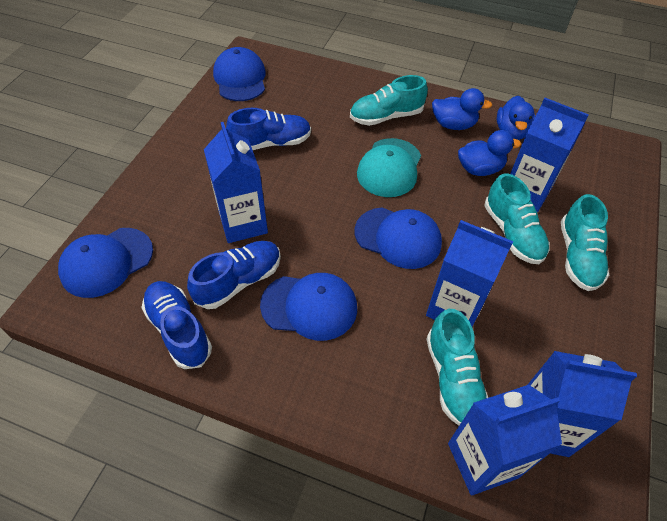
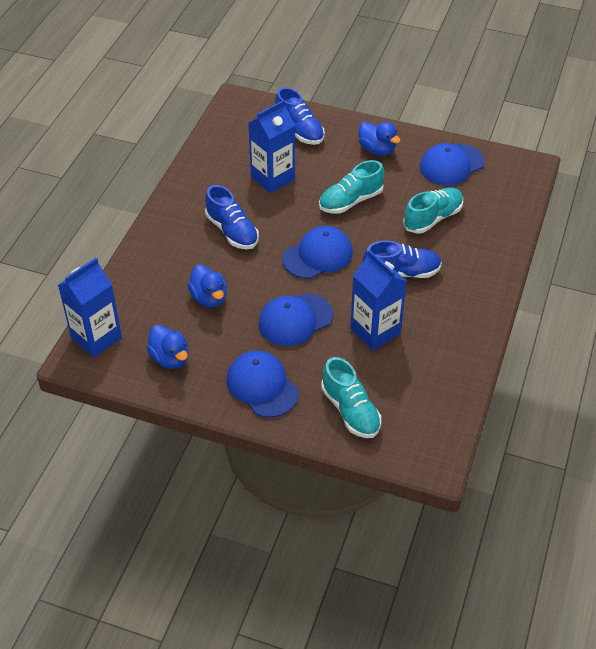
blue carton: 5 -> 3
turquoise cap: 1 -> 0
turquoise shoe: 4 -> 3

